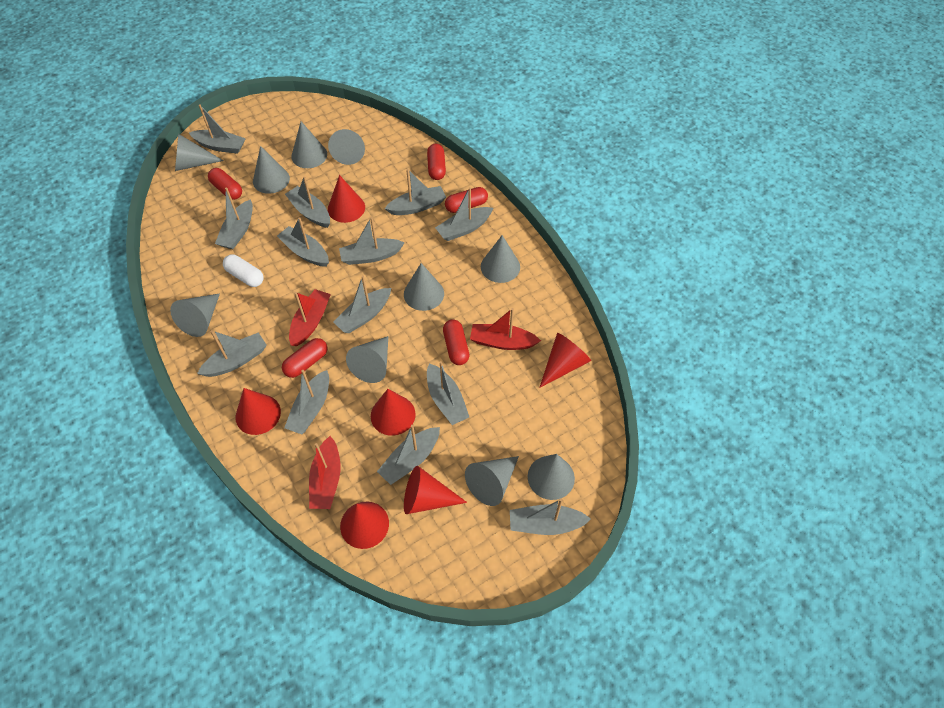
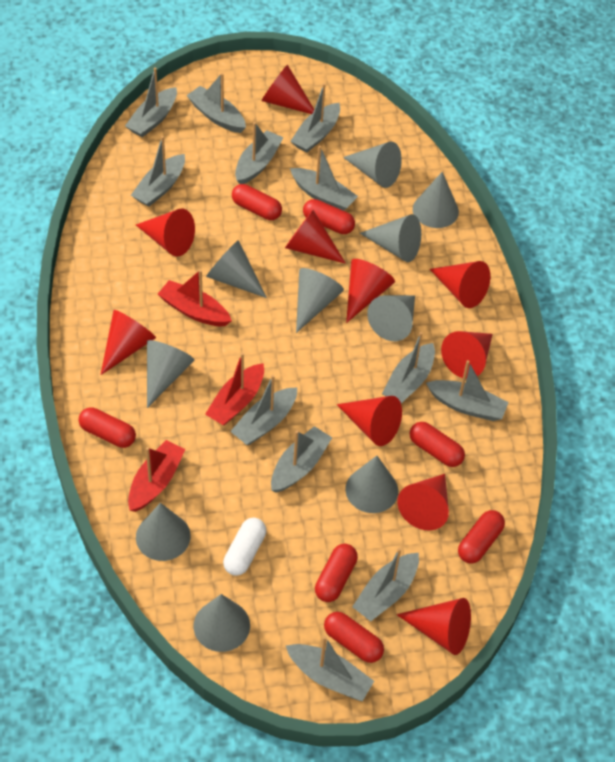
grey boat: 13 -> 12
red capsule: 5 -> 7
red cone: 6 -> 10

